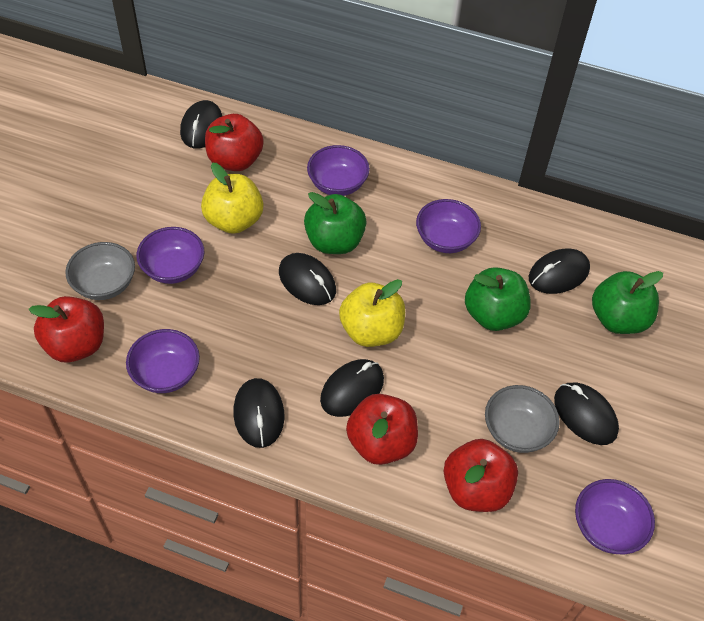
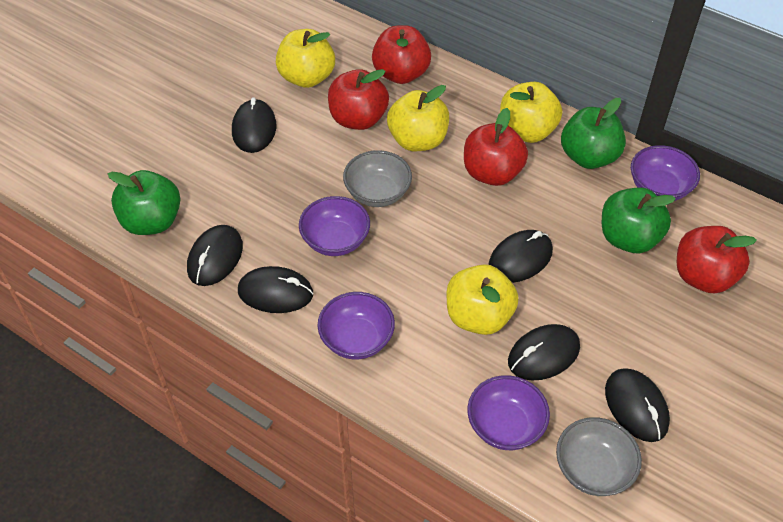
purple bowl: 5 -> 4
yellow apple: 2 -> 4

